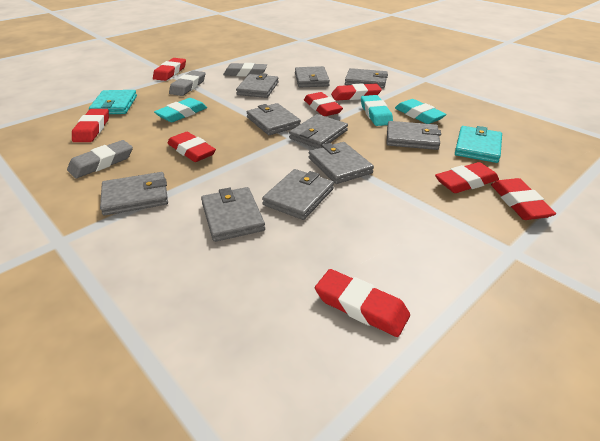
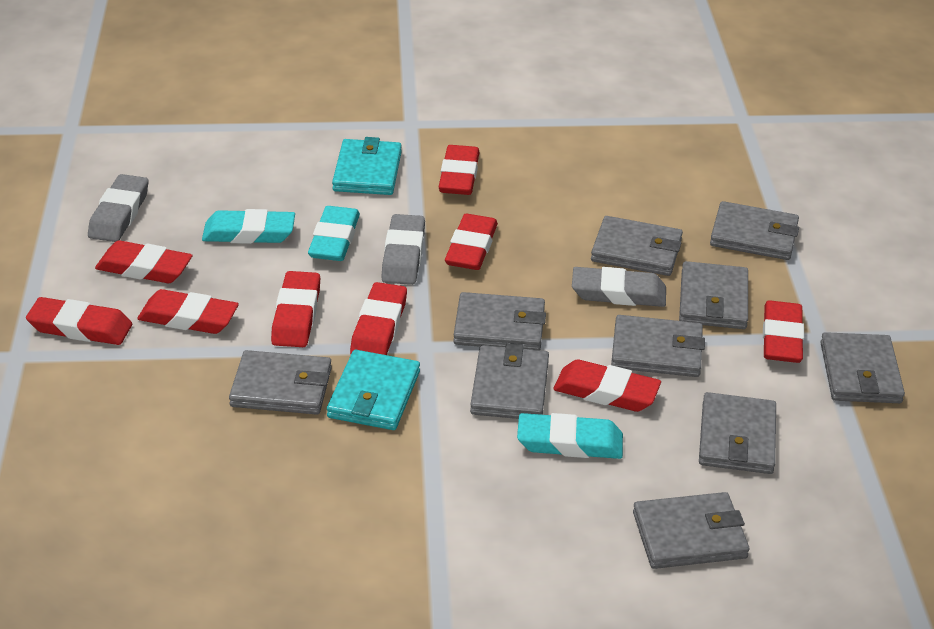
red eraser: 8 -> 9

